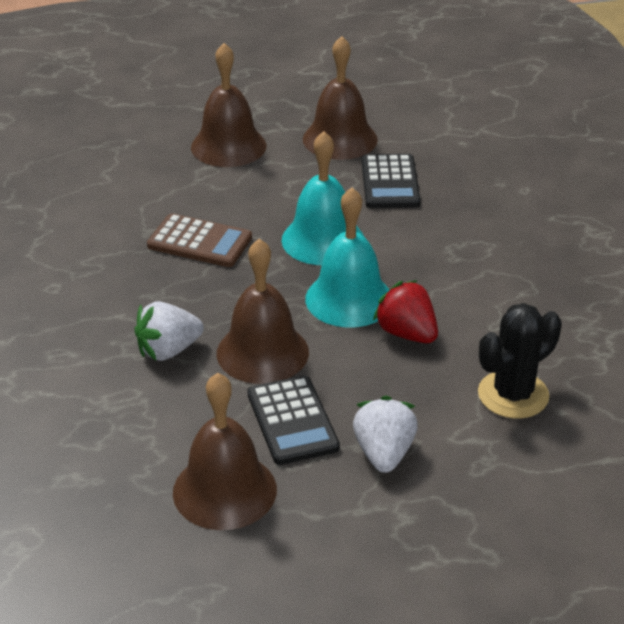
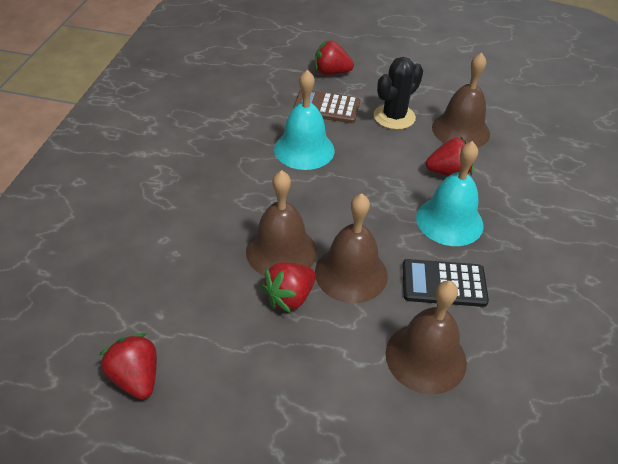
black calculator: 2 -> 1
red strawberry: 1 -> 4
white strawberry: 2 -> 0

